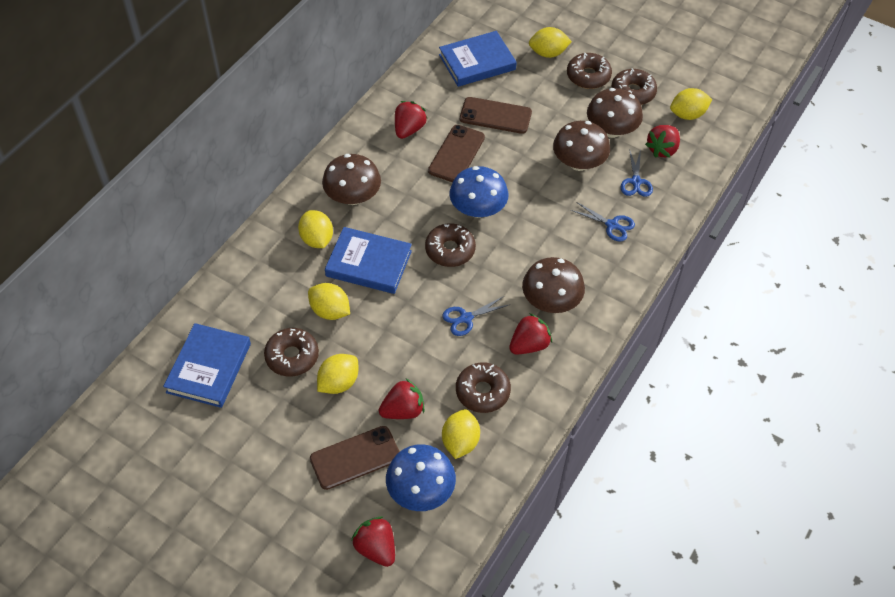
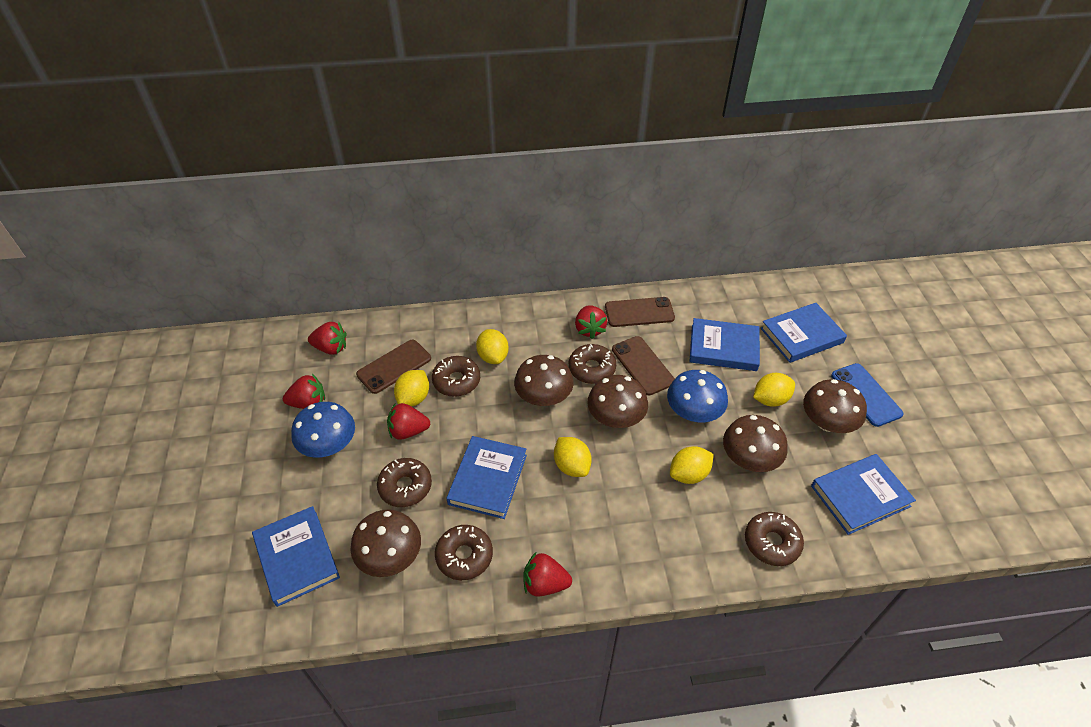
blue book: 3 -> 5
blue phone: 0 -> 1
blue scissors: 3 -> 0
brown mushroom: 4 -> 5
yellow lemon: 6 -> 5

